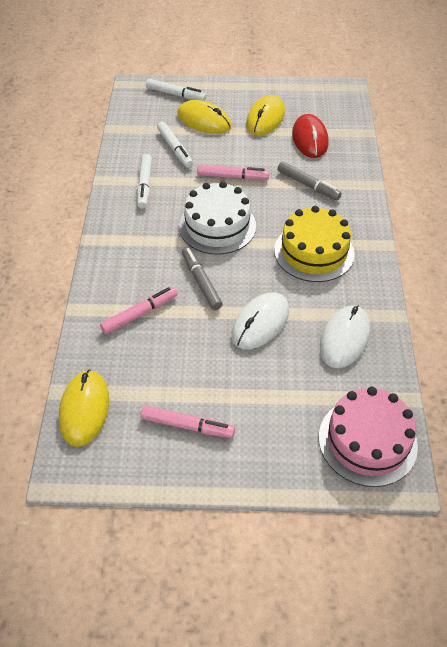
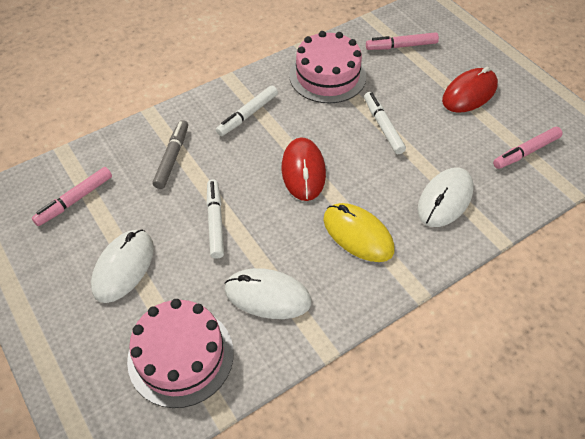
grey marker: 2 -> 1
pink cake: 1 -> 2
red mouse: 1 -> 2
white cake: 1 -> 0
white mouse: 2 -> 3
yellow cake: 1 -> 0
yellow mouse: 3 -> 1

